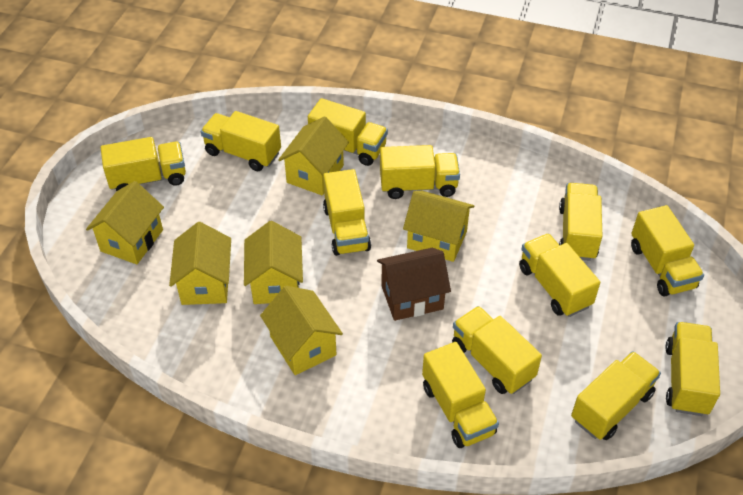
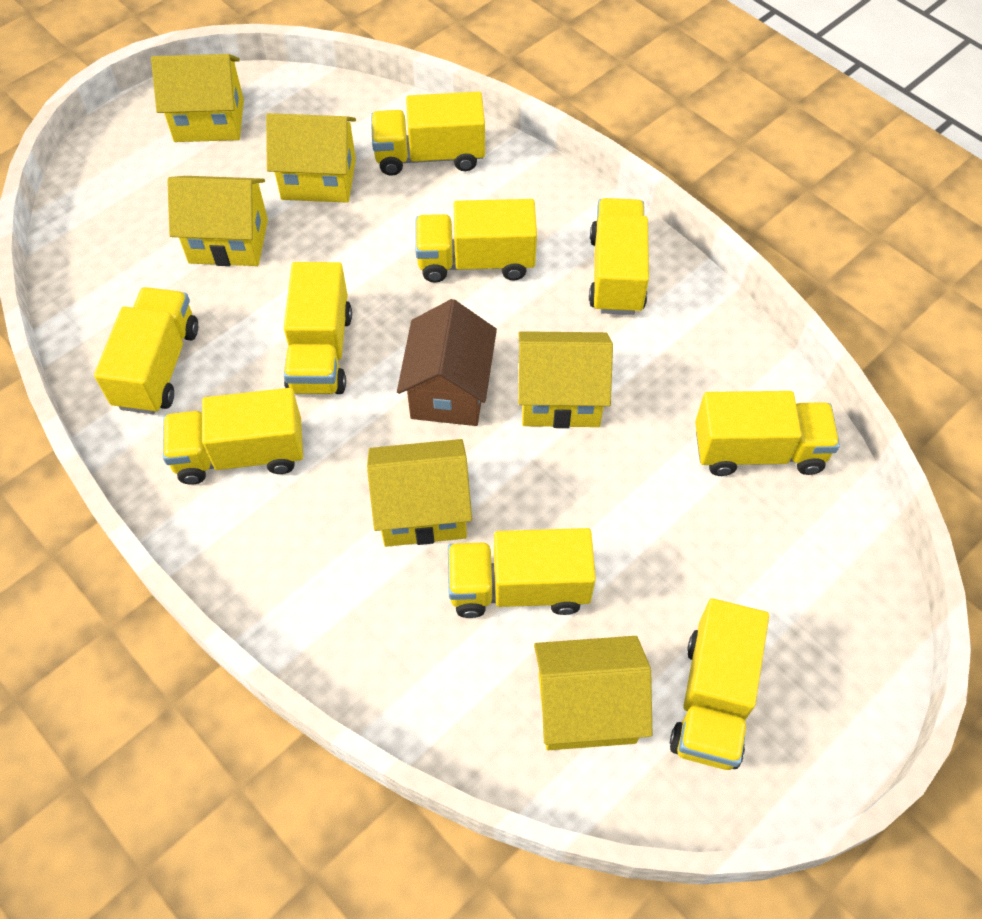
yellow truck: 12 -> 9

